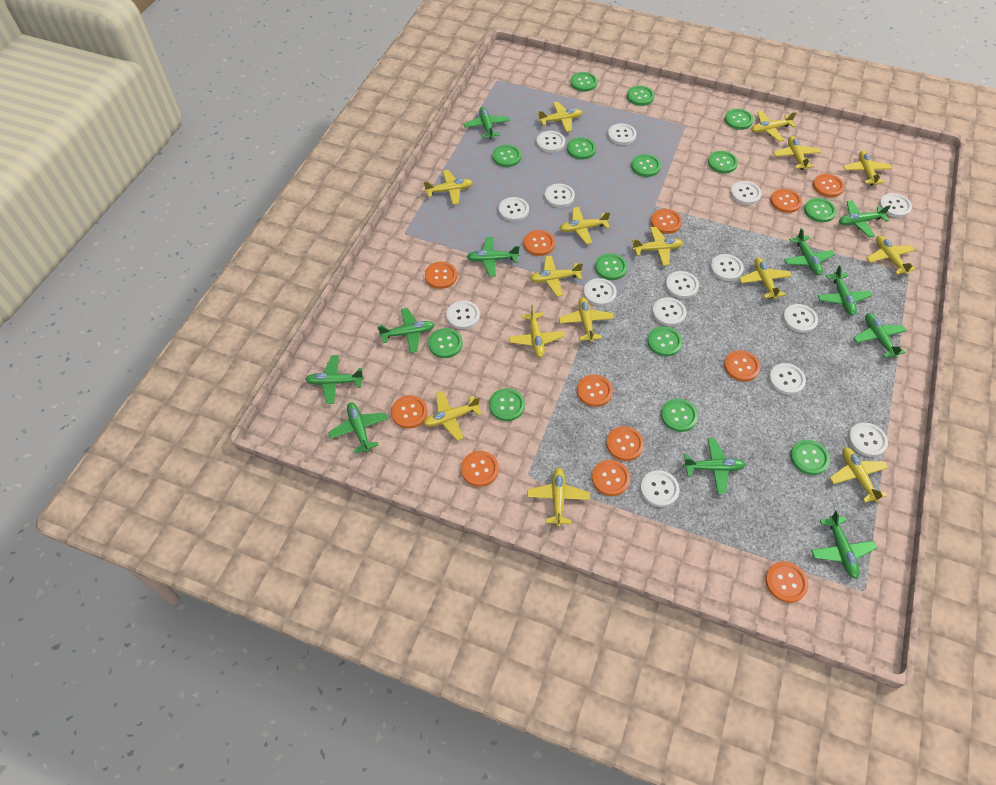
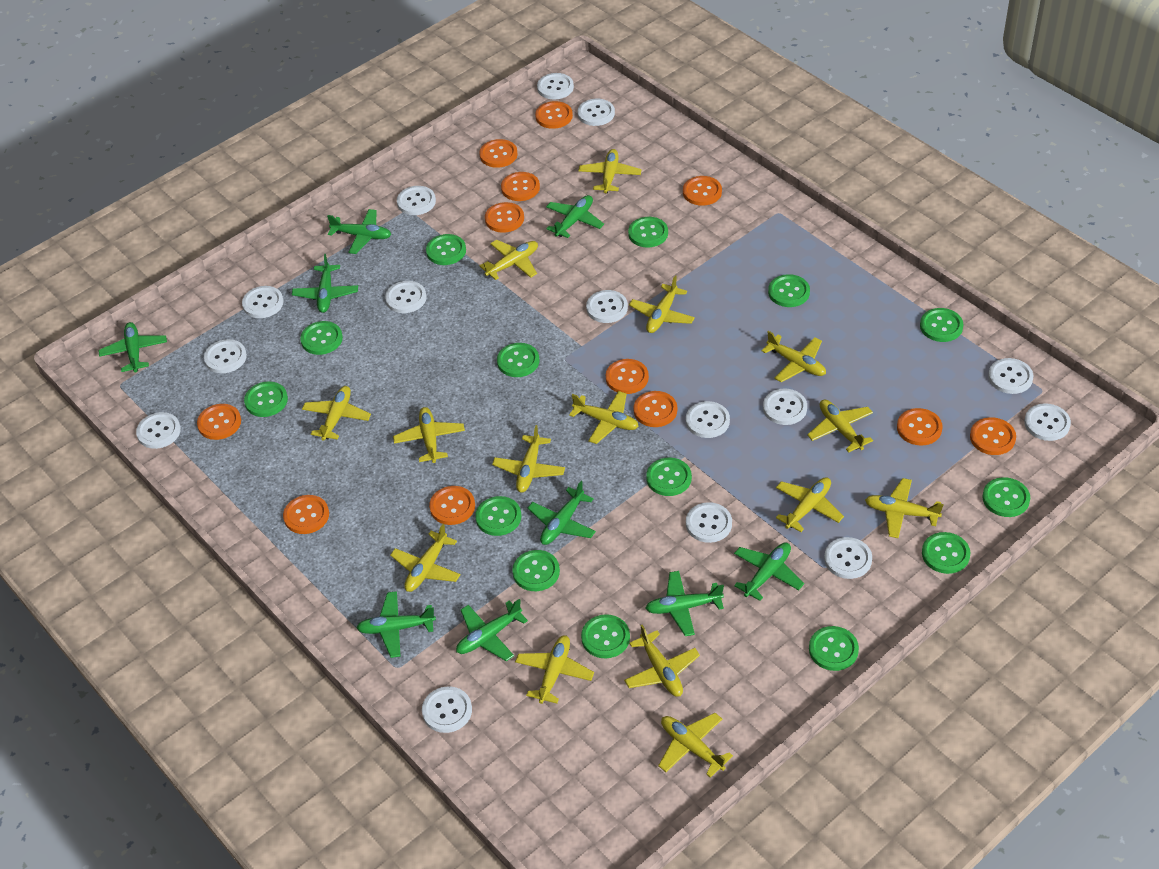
green plane: 11 -> 9

